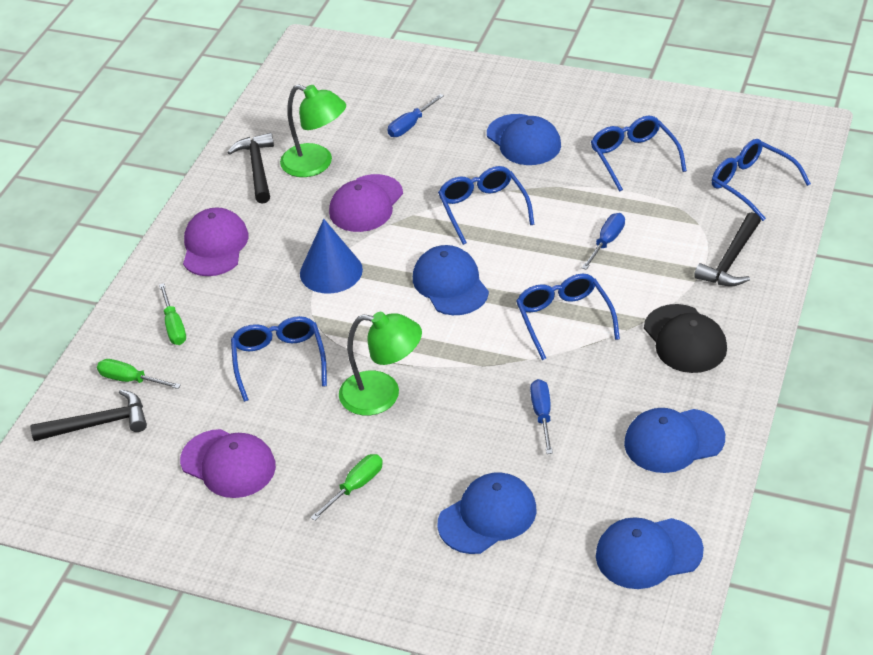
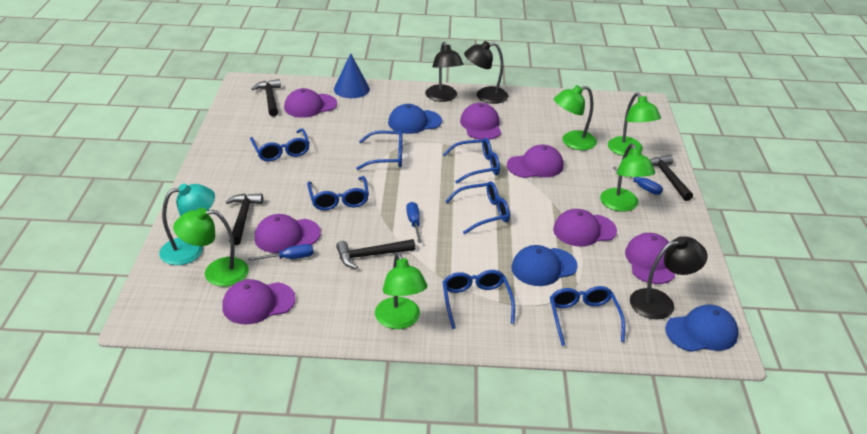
black cap: 1 -> 0
black hammer: 3 -> 4
black lamp: 0 -> 3
blue cap: 5 -> 3
blue glasses: 5 -> 7
green lamp: 2 -> 5
green screwdriver: 3 -> 0
purple cap: 3 -> 7
turquoise lamp: 0 -> 1

